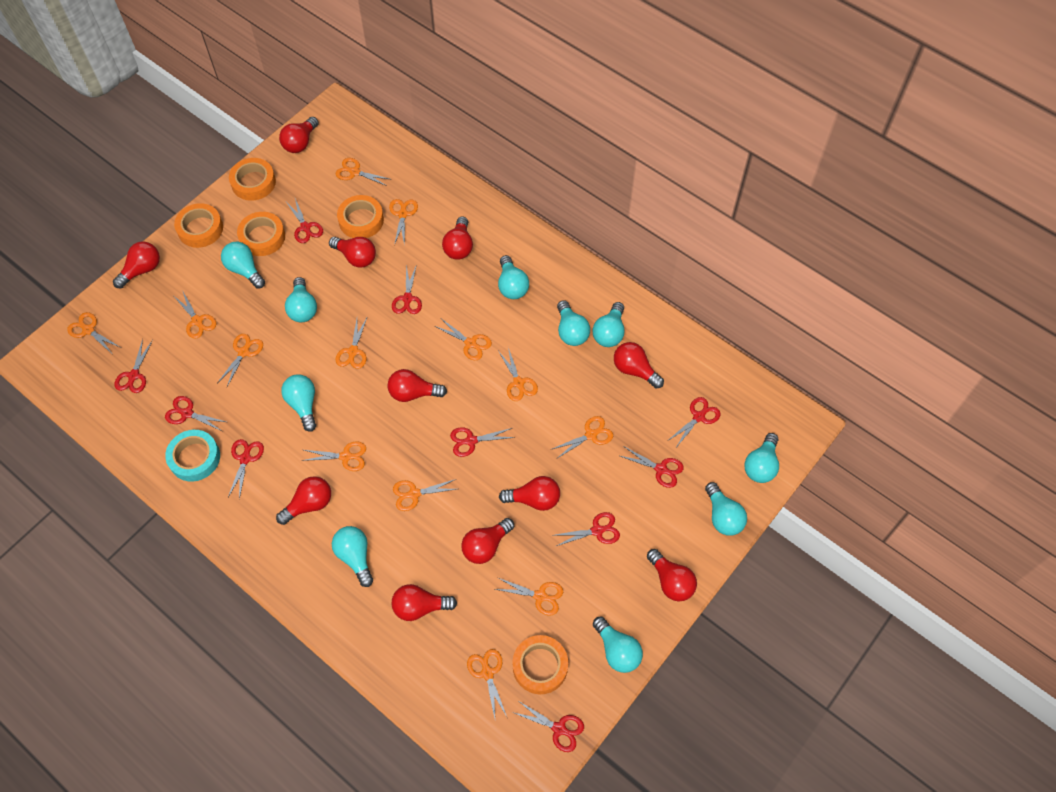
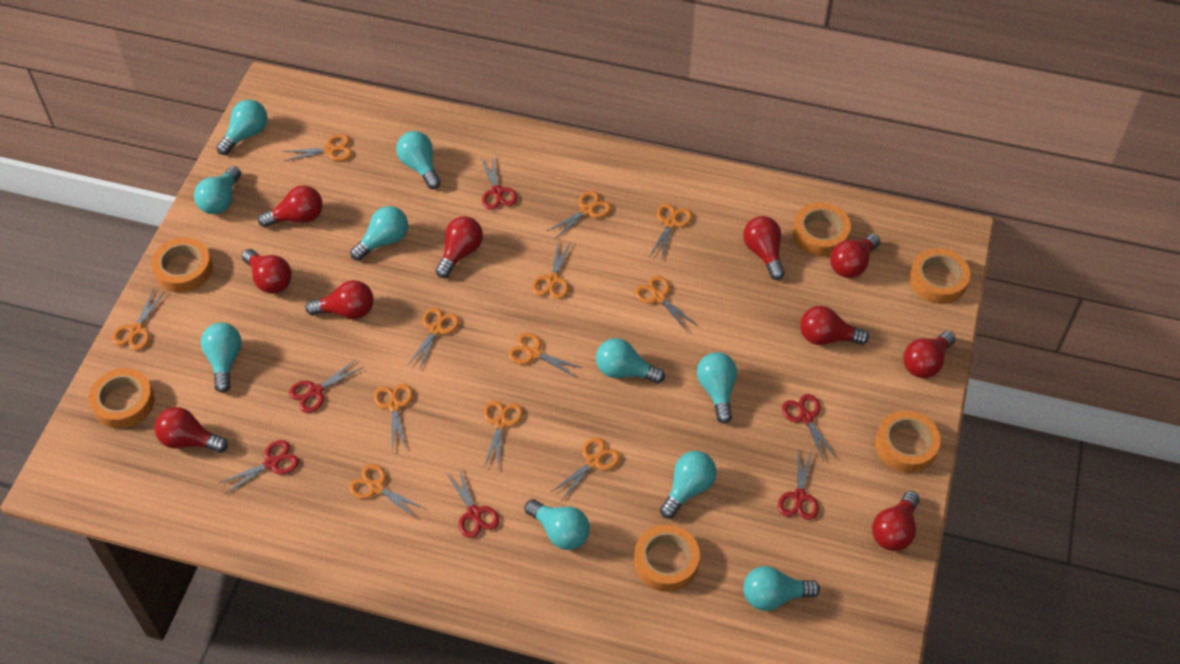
orange scissors: 13 -> 12
orange tape: 5 -> 6
red light bulb: 11 -> 10
red scissors: 10 -> 6
turquoise tape: 1 -> 0

